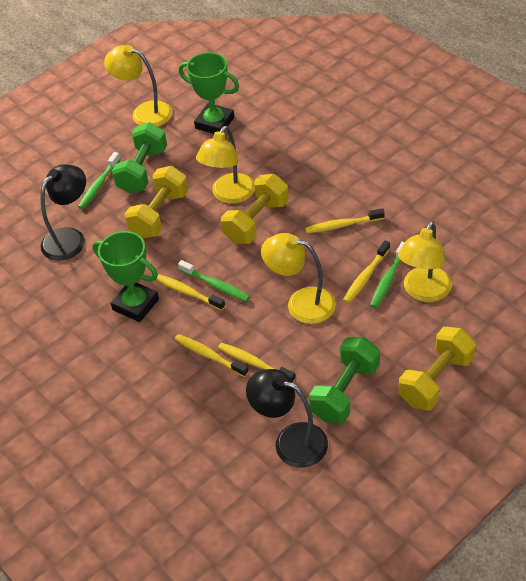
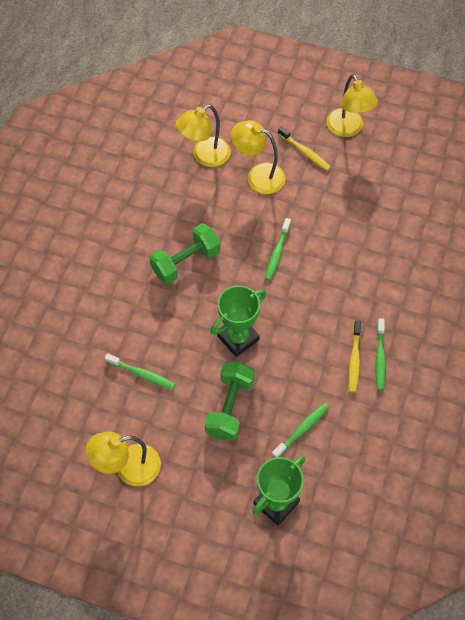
black lamp: 2 -> 0
green toothbrush: 3 -> 4
yellow dumbbell: 3 -> 0
yellow toothbrush: 5 -> 2

